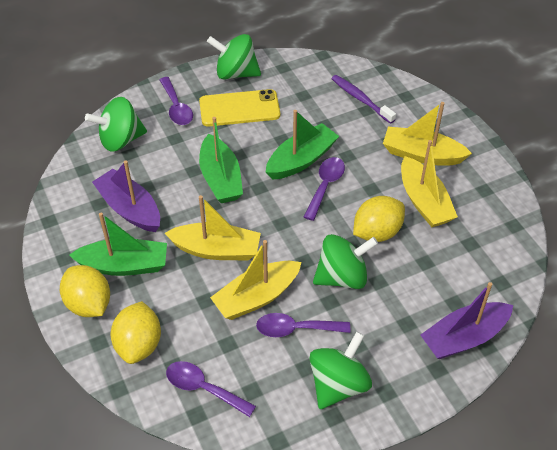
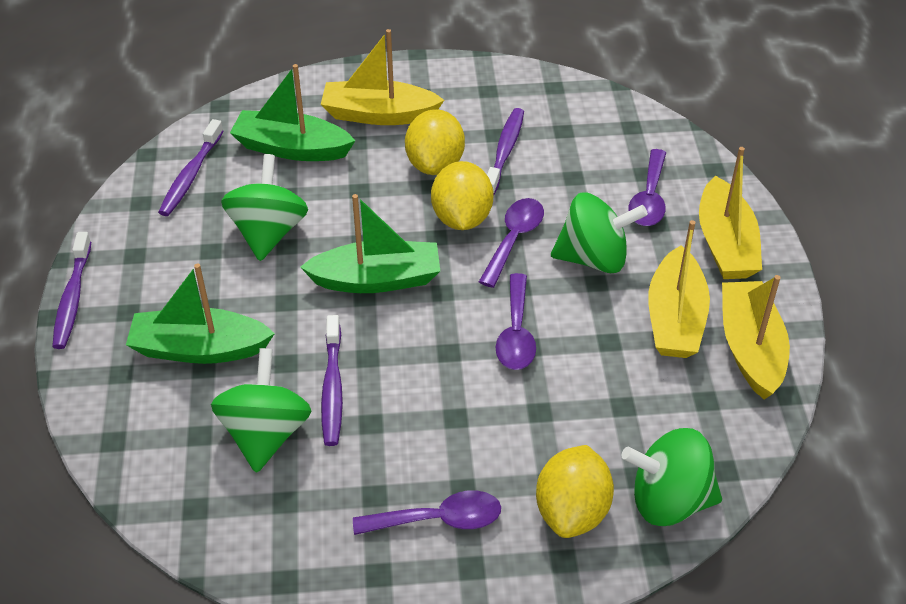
purple boat: 2 -> 0
purple toothbrush: 1 -> 4
yellow phone: 1 -> 0

